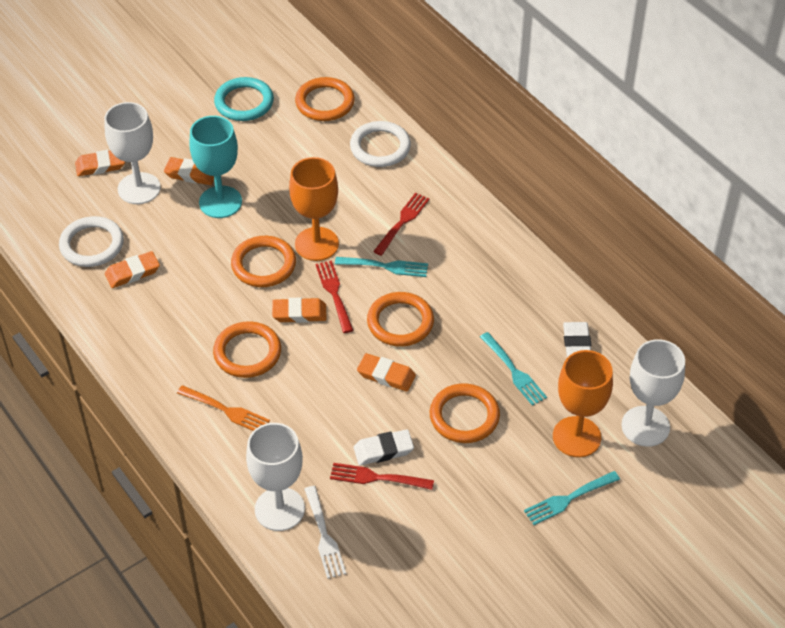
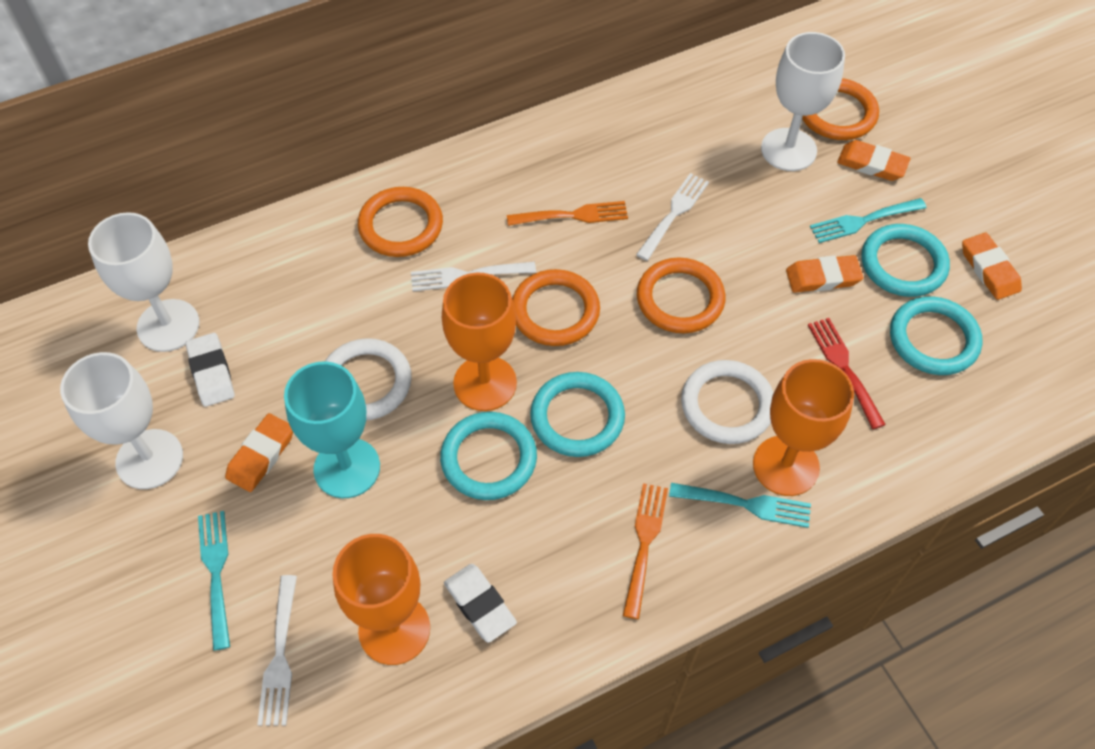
orange eraser: 5 -> 4
orange fork: 1 -> 2
orange goblet: 2 -> 3
orange ring: 5 -> 4
red fork: 3 -> 1
turquoise ring: 1 -> 4
white fork: 1 -> 3

